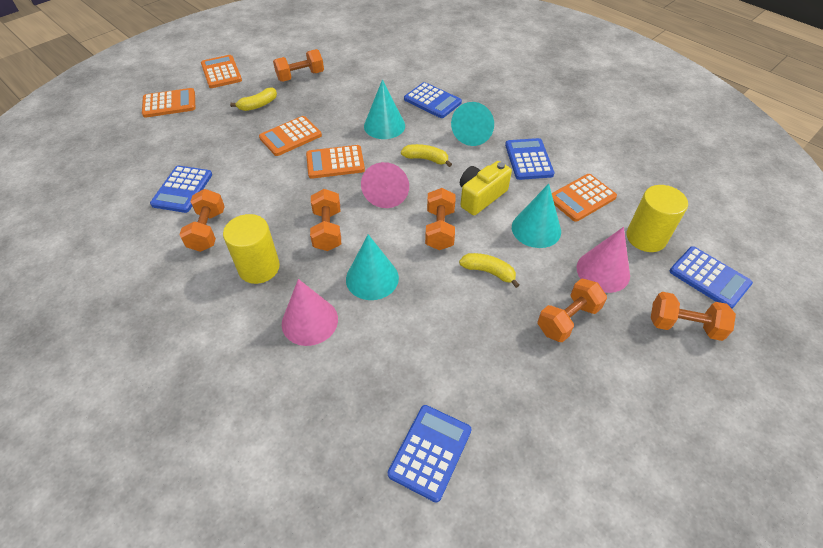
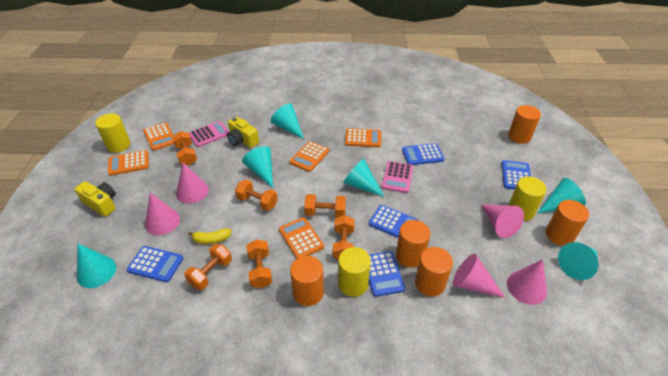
orange cylinder: 0 -> 5
pink calculator: 0 -> 2
pink cone: 3 -> 5
turquoise cone: 4 -> 6
yellow banana: 3 -> 1
yellow camera: 1 -> 2
yellow cylinder: 2 -> 3

